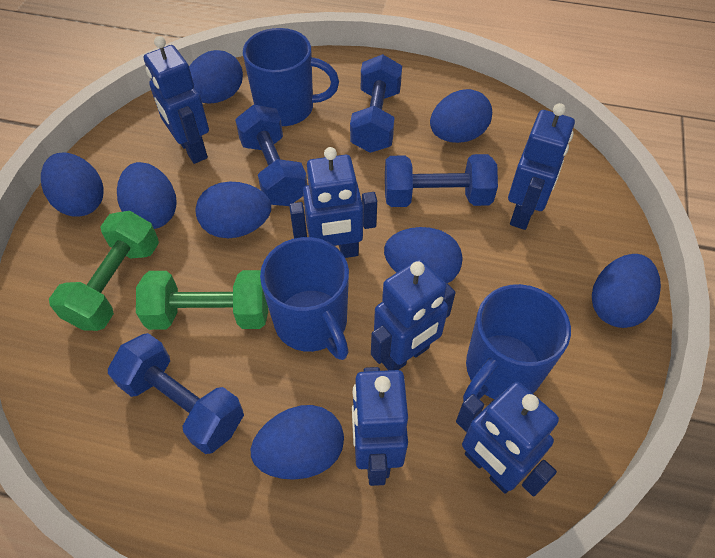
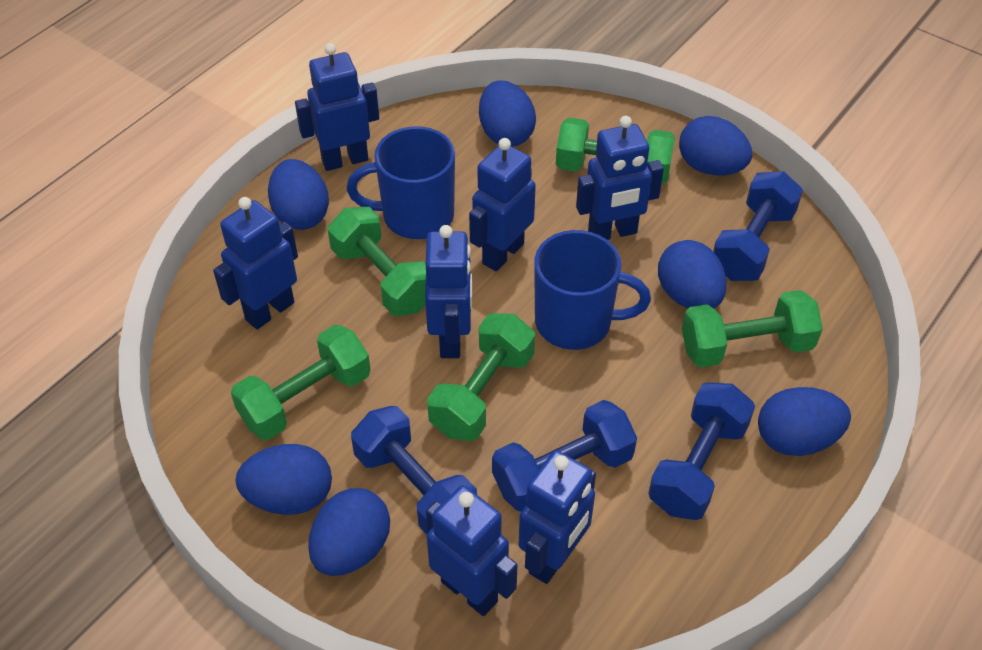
blue egg: 8 -> 7
blue mug: 3 -> 2
blue robot: 6 -> 7
green dumbbell: 2 -> 5

